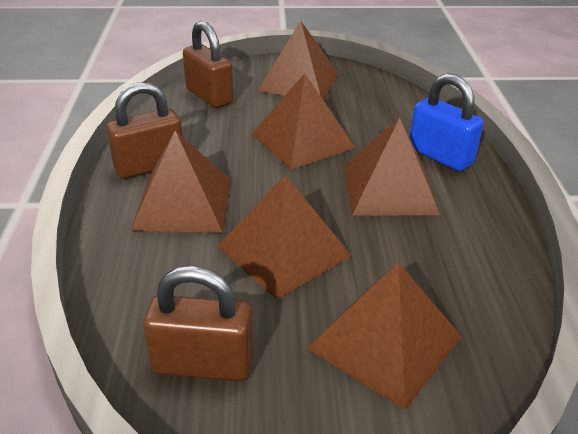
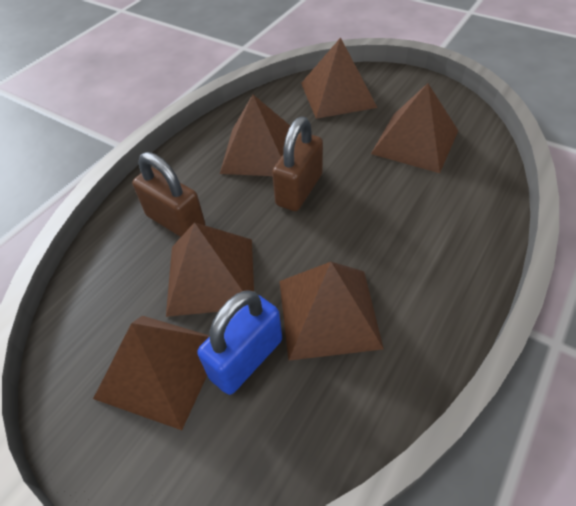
brown padlock: 3 -> 2

